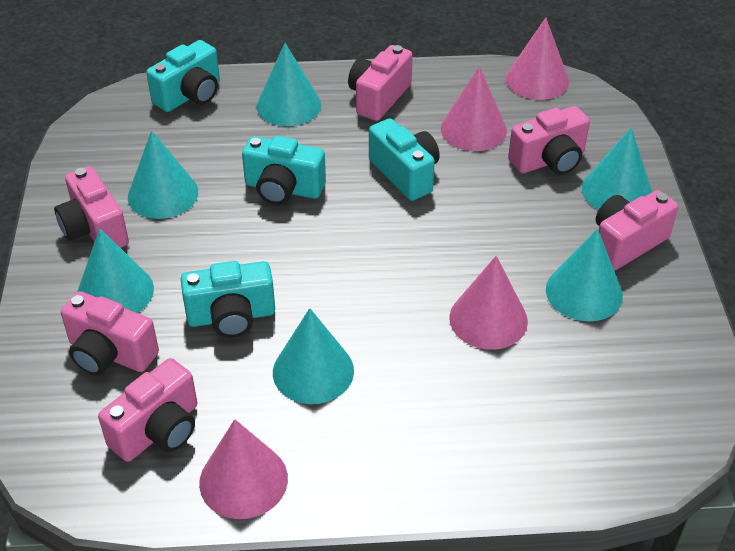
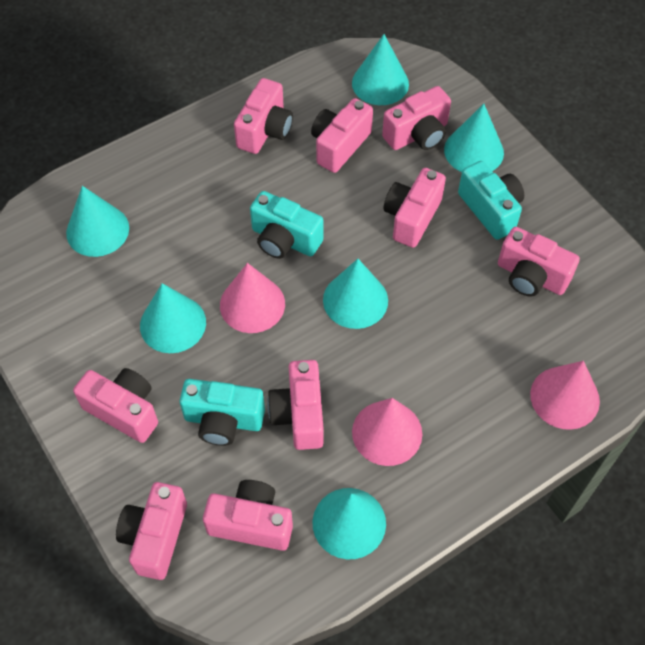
pink camera: 6 -> 9
pink cone: 4 -> 3
turquoise camera: 4 -> 3

